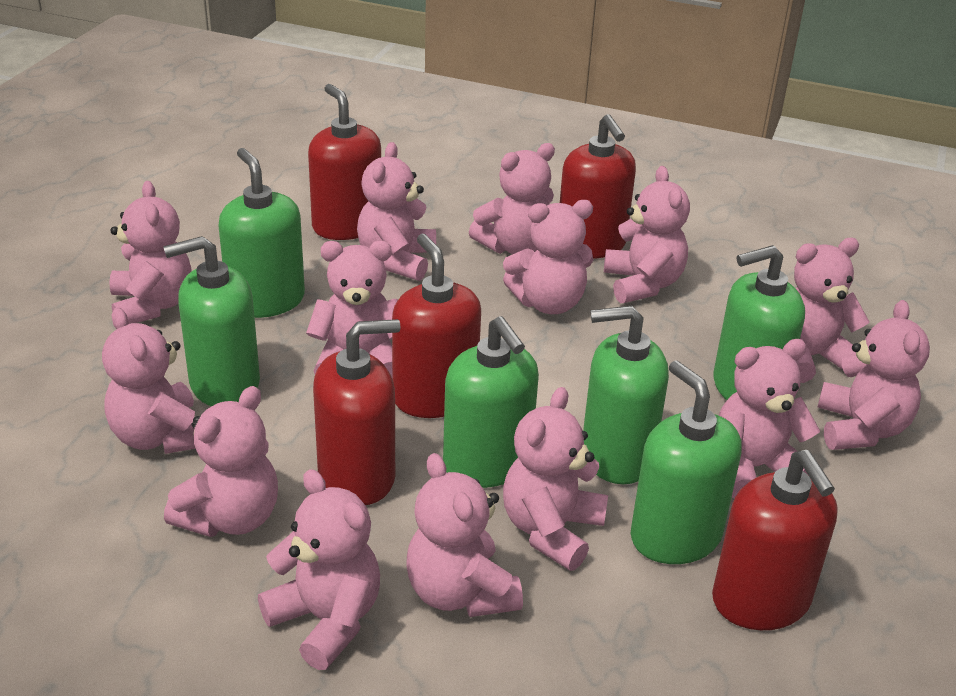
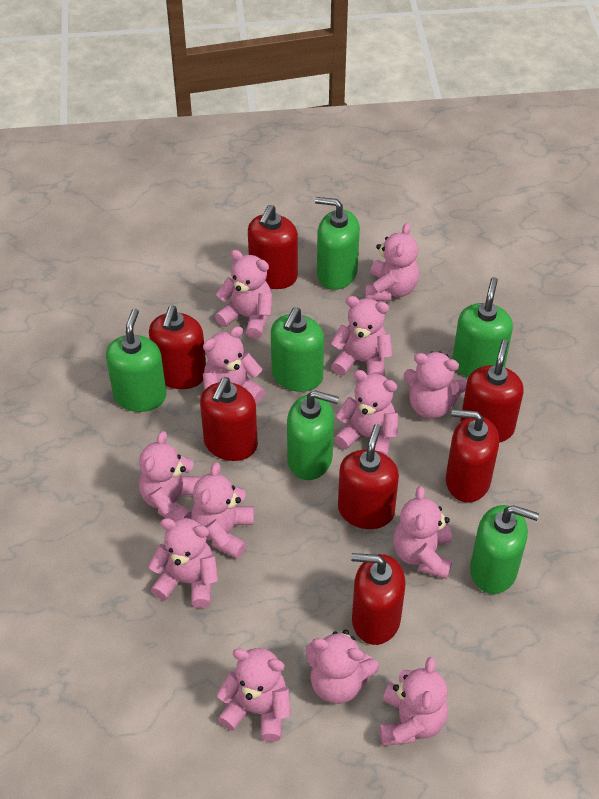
pink teddy bear: 14 -> 13
red soap dispenser: 5 -> 7

